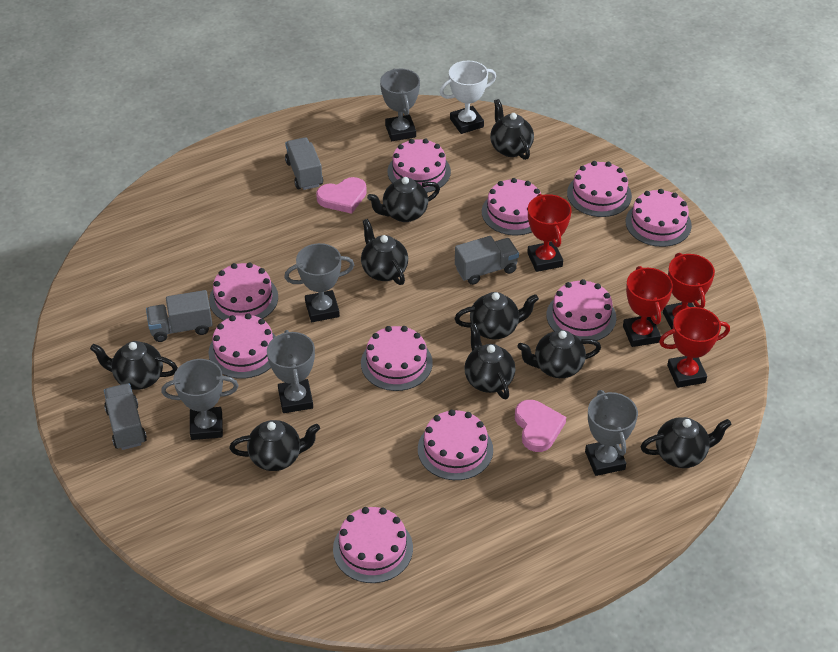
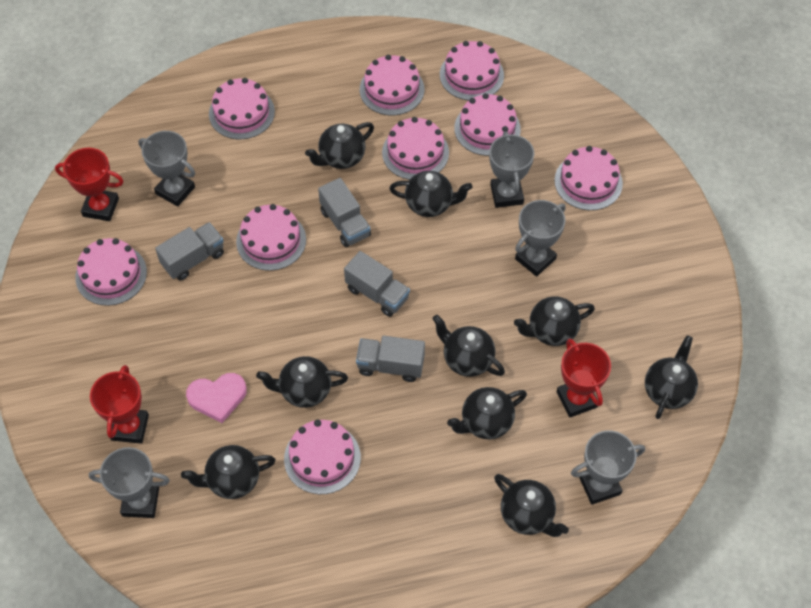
pink cake: 10 -> 9
pink heart: 2 -> 1
red trophy: 4 -> 3
white trophy: 1 -> 0

